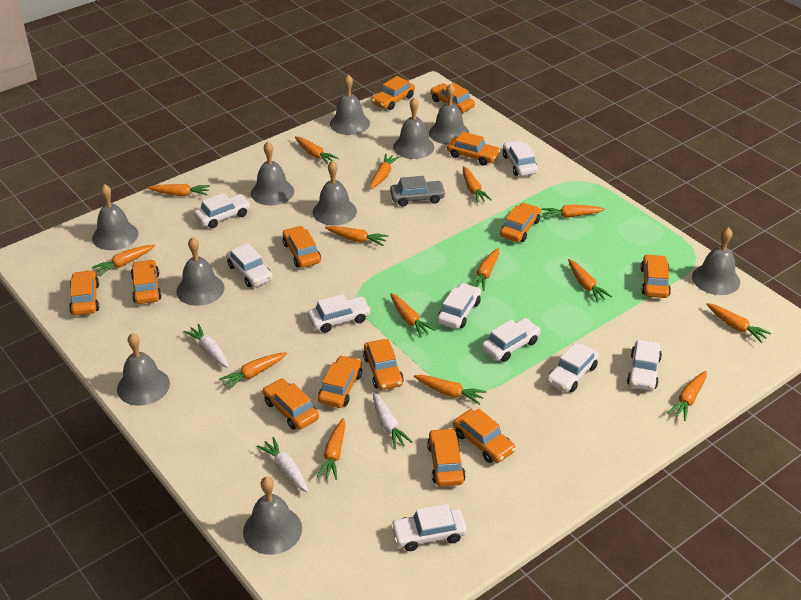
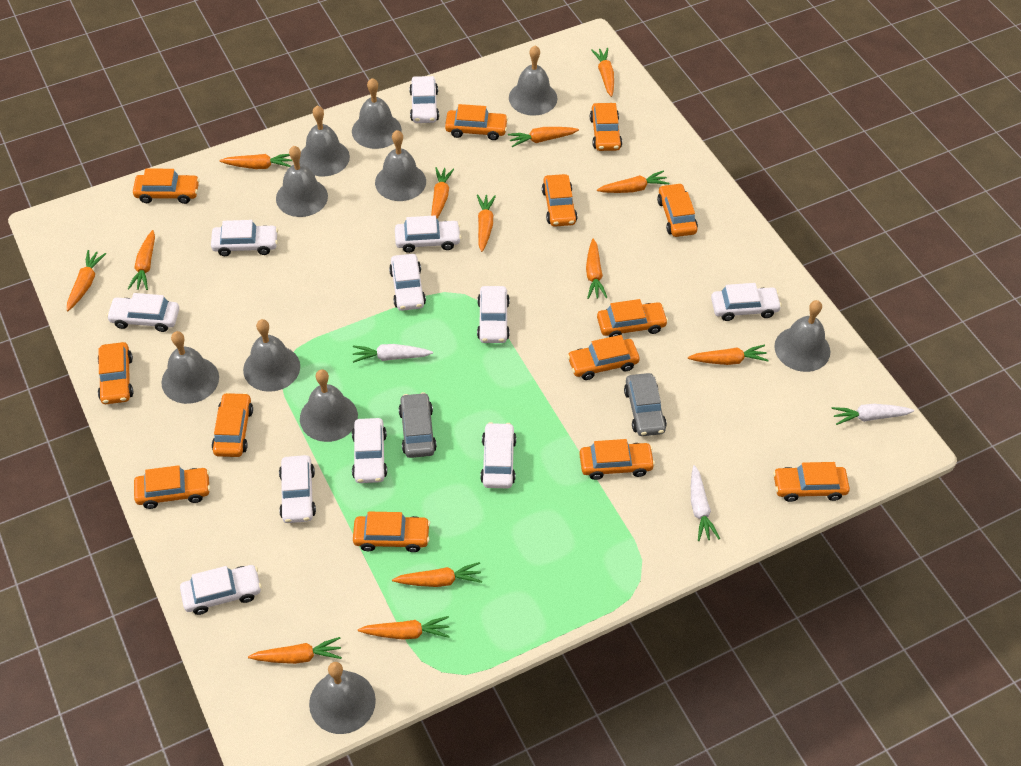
grey car: 1 -> 2
orange carrot: 15 -> 13
white car: 9 -> 11

